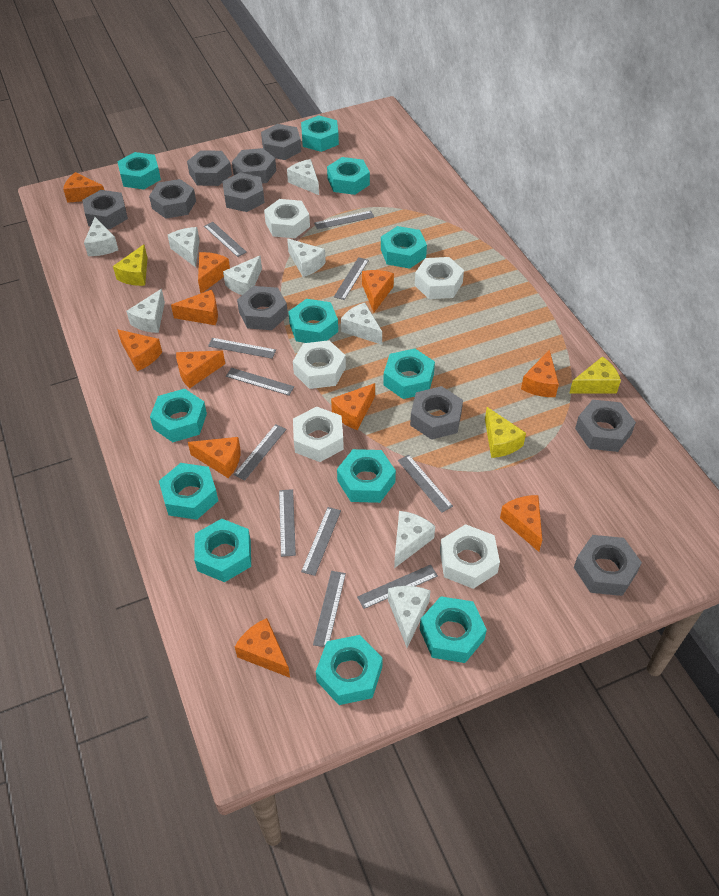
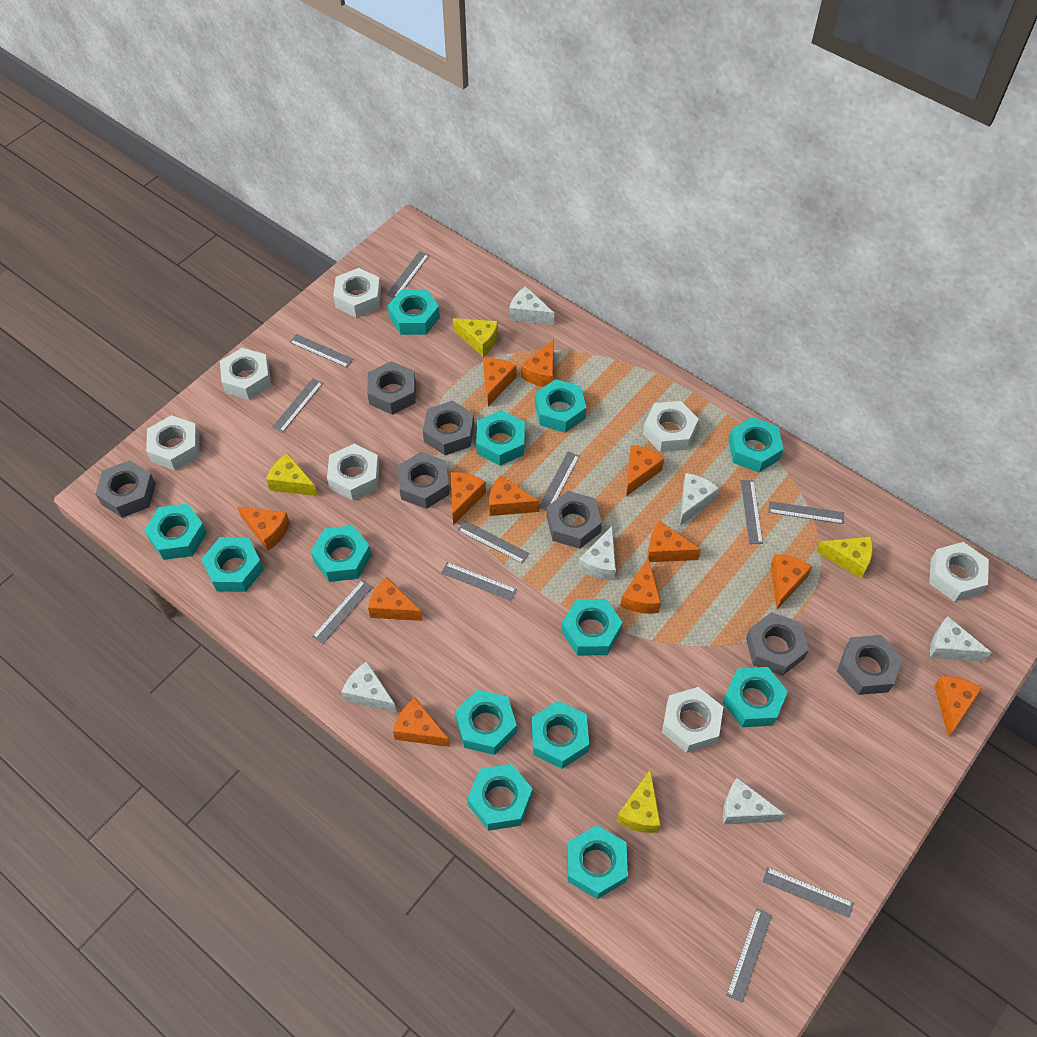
grey nut: 10 -> 7
orange cheese: 11 -> 12
turquoise nut: 12 -> 13
white cheese: 9 -> 6
white nut: 5 -> 7
yellow cheese: 3 -> 4

